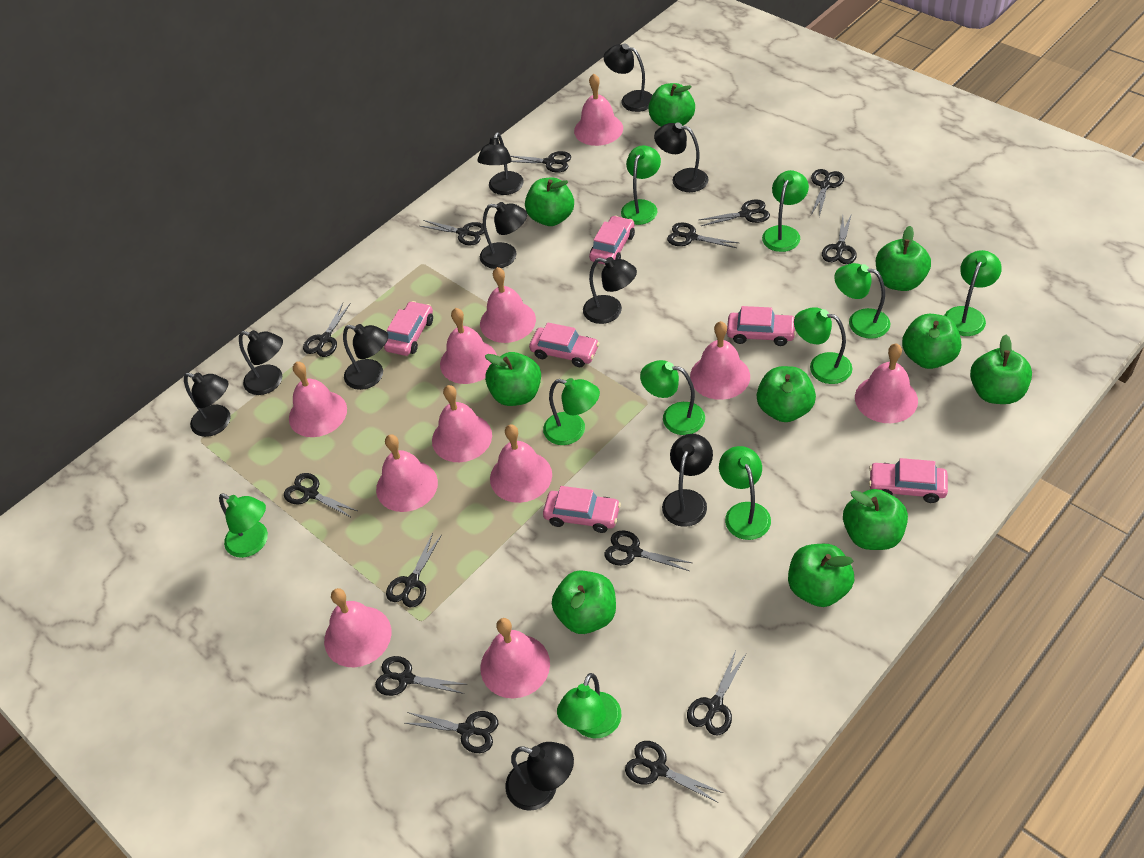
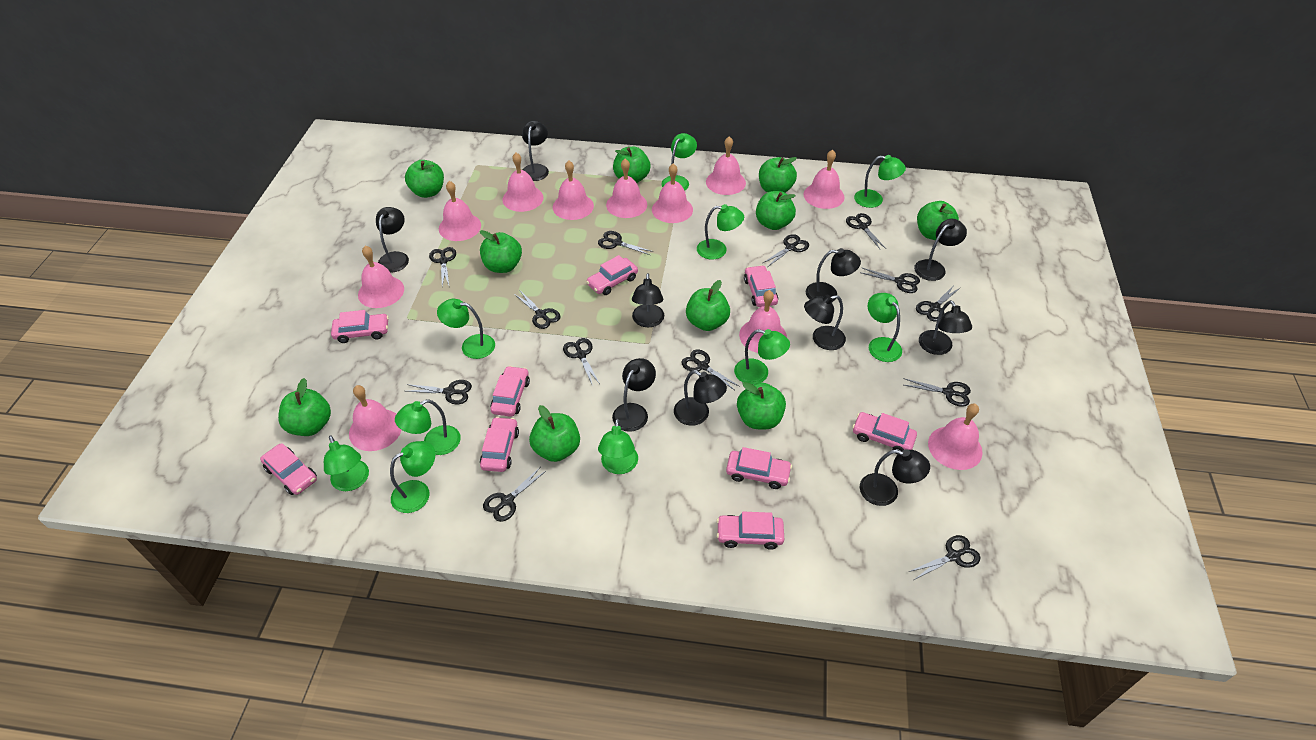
black scissors: 14 -> 13
pink car: 6 -> 9

